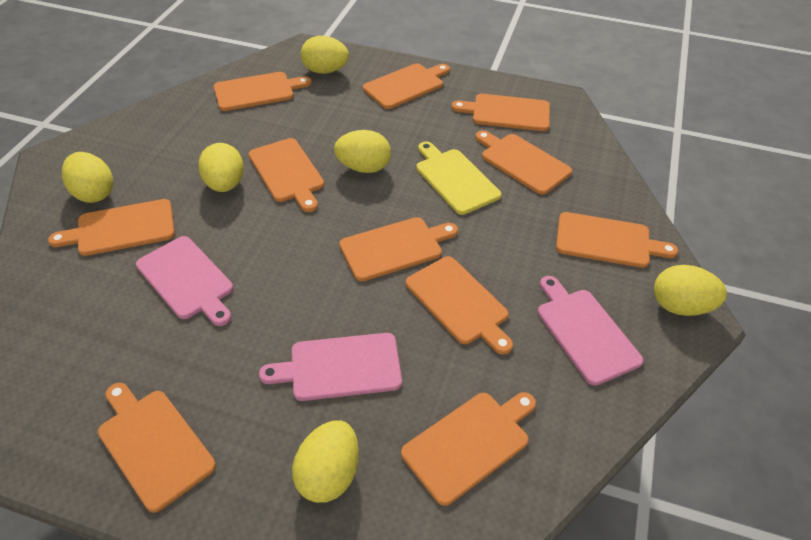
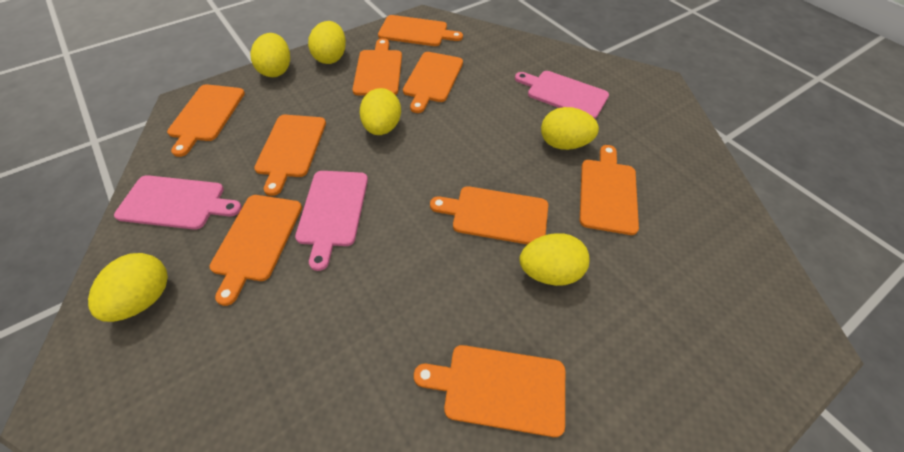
orange cutting board: 11 -> 9
yellow cutting board: 1 -> 0

